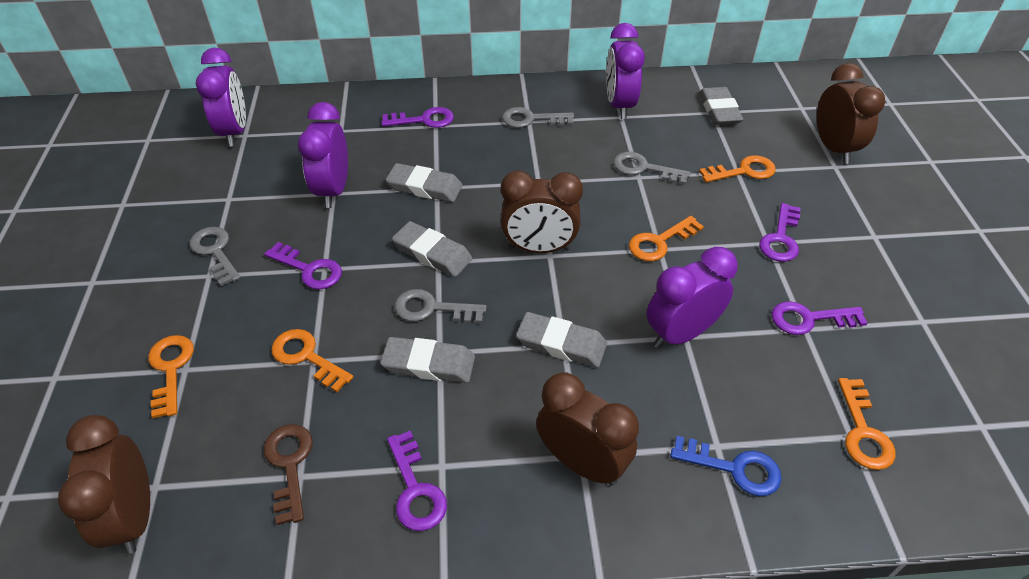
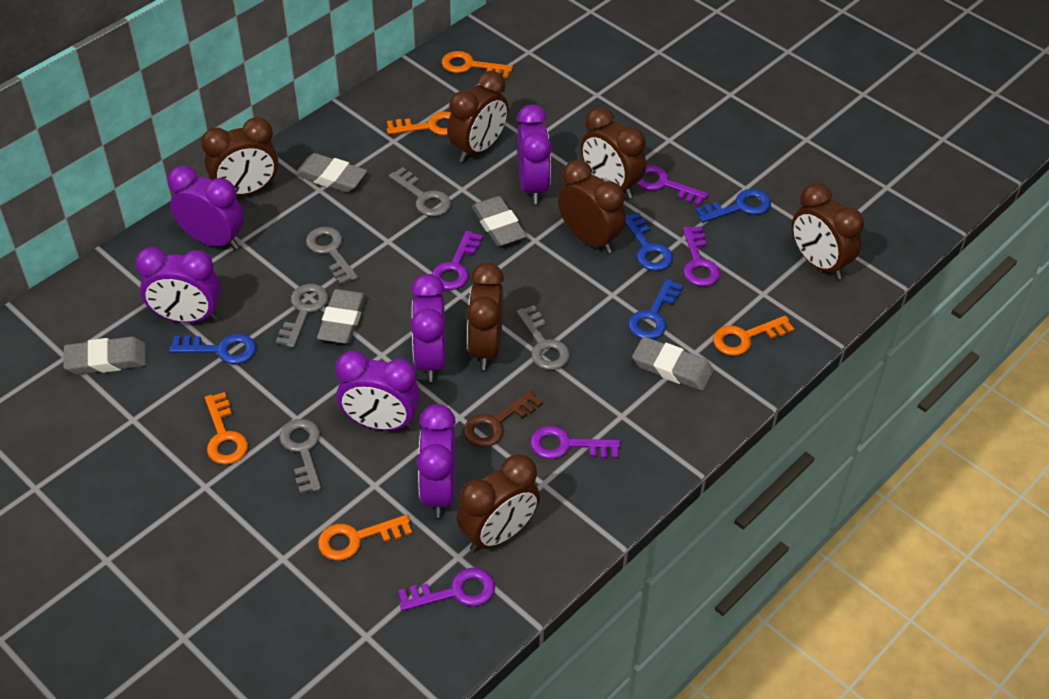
blue key: 1 -> 4
brown clock: 4 -> 7
grey key: 4 -> 5
purple clock: 4 -> 6

